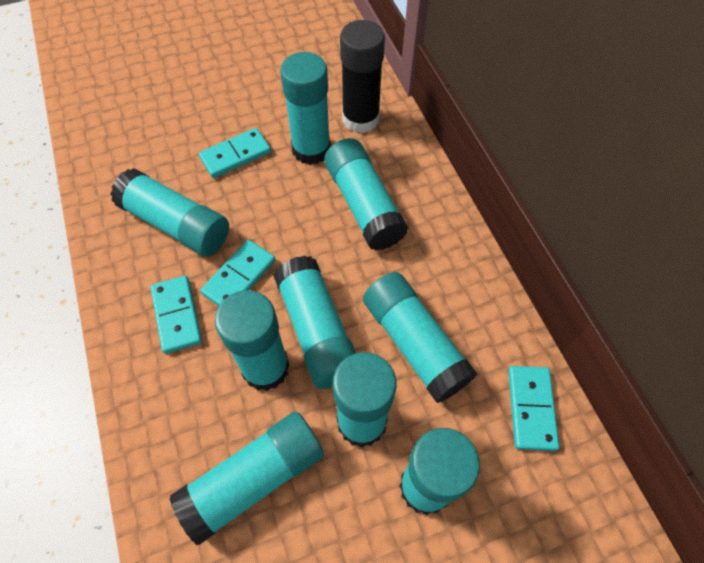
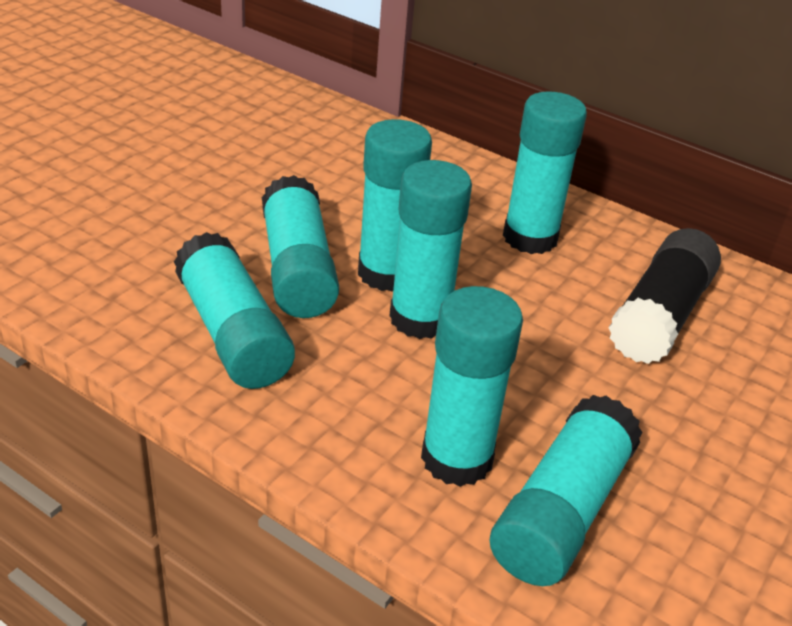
turquoise domino: 4 -> 0
turquoise glue stick: 9 -> 7

